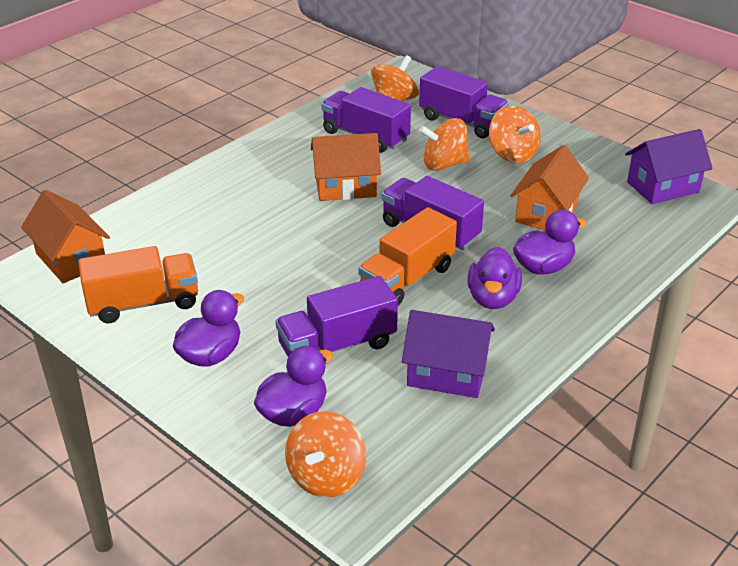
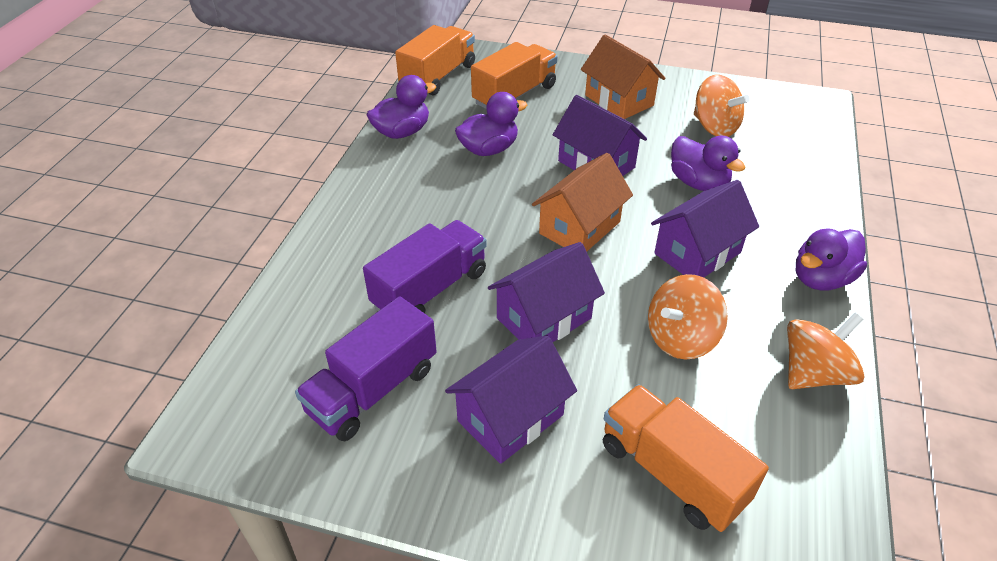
orange house: 3 -> 2
orange spinning top: 4 -> 3
orange truck: 2 -> 3
purple house: 2 -> 4
purple truck: 4 -> 2

